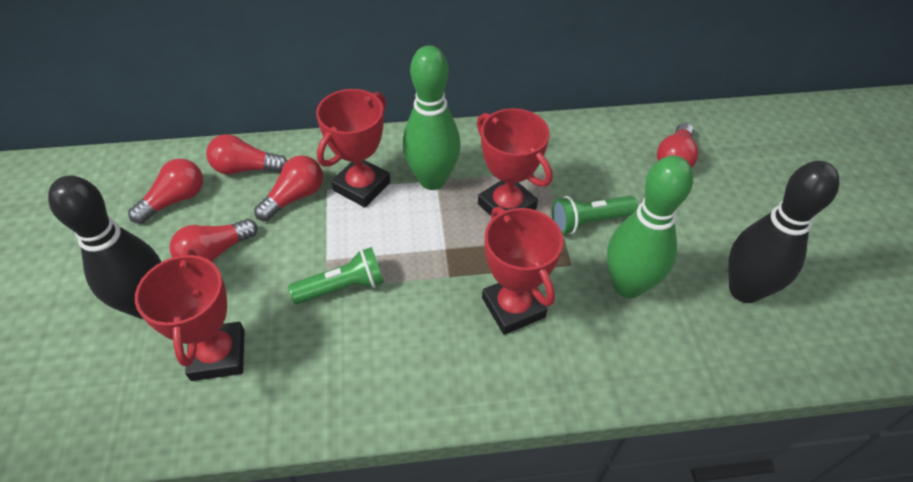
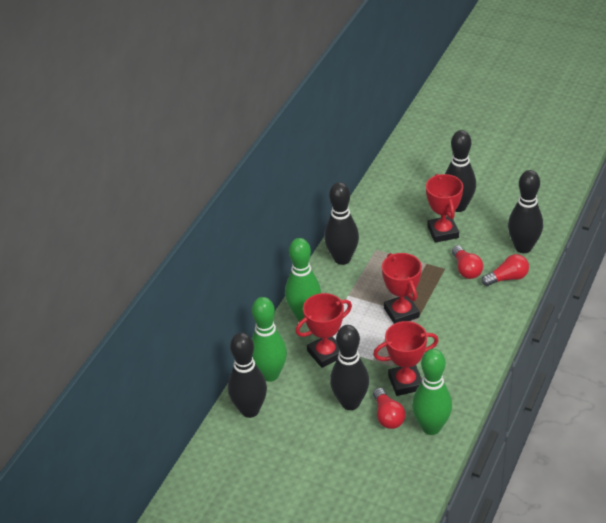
black bowling pin: 2 -> 5
green bowling pin: 2 -> 3
green flashlight: 2 -> 0
red light bulb: 5 -> 3

